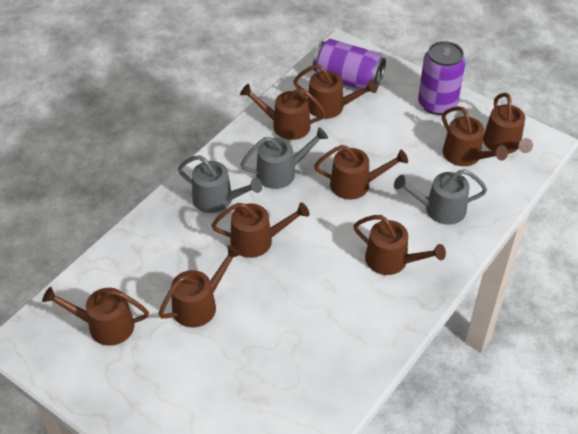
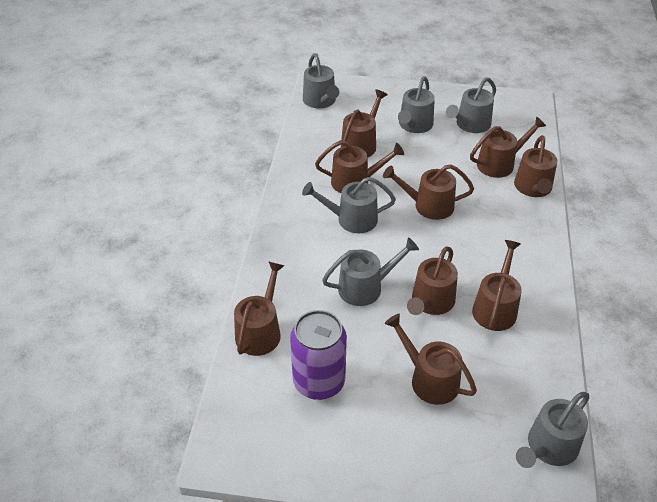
grey watering can: 3 -> 6
purple can: 2 -> 1

